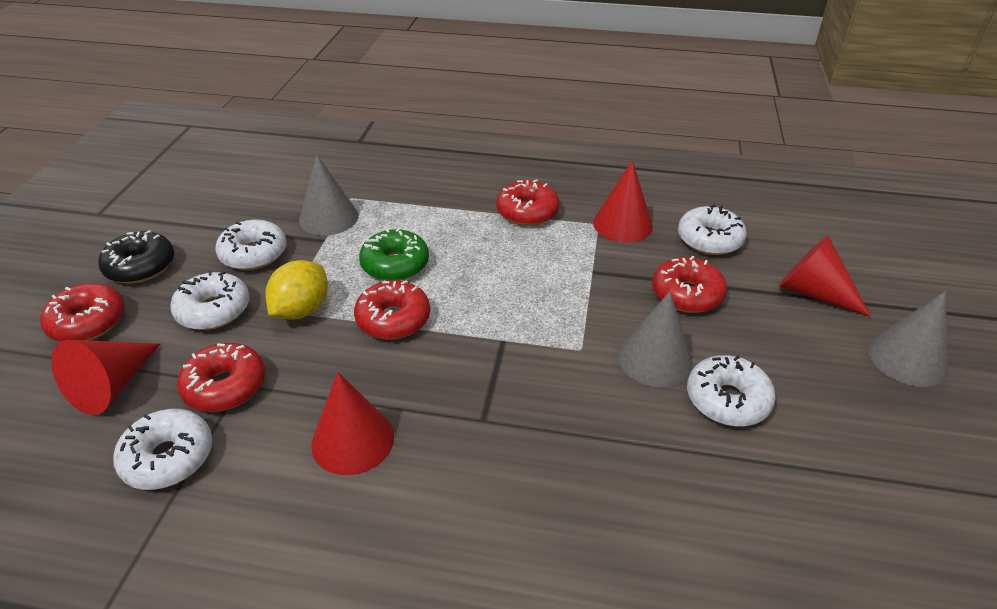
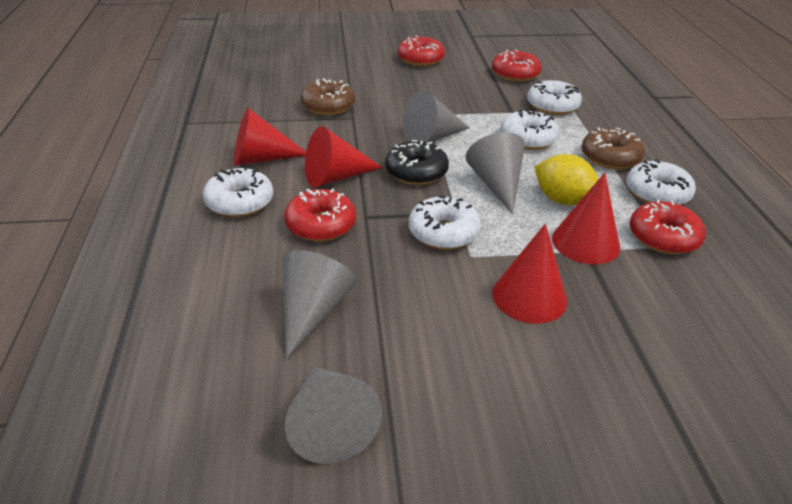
brown donut: 0 -> 2
green donut: 1 -> 0
grey cone: 3 -> 4
red donut: 5 -> 4

